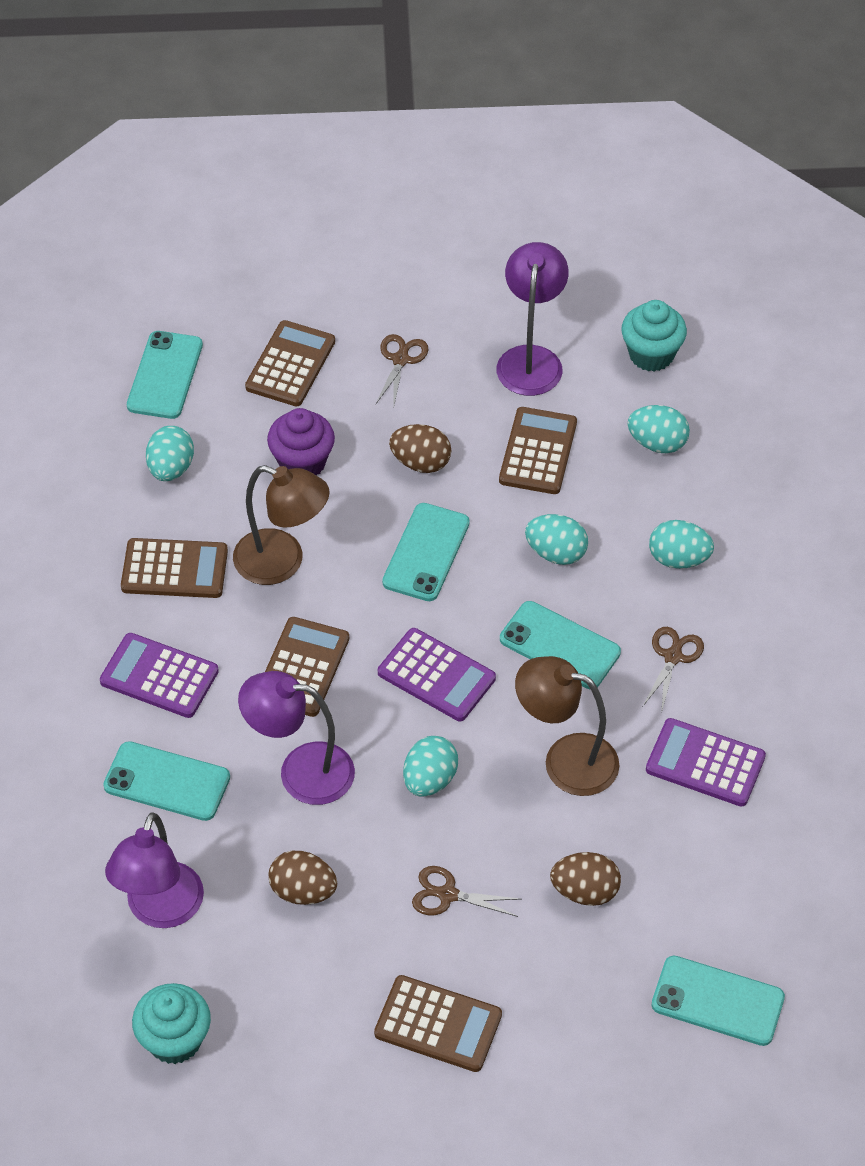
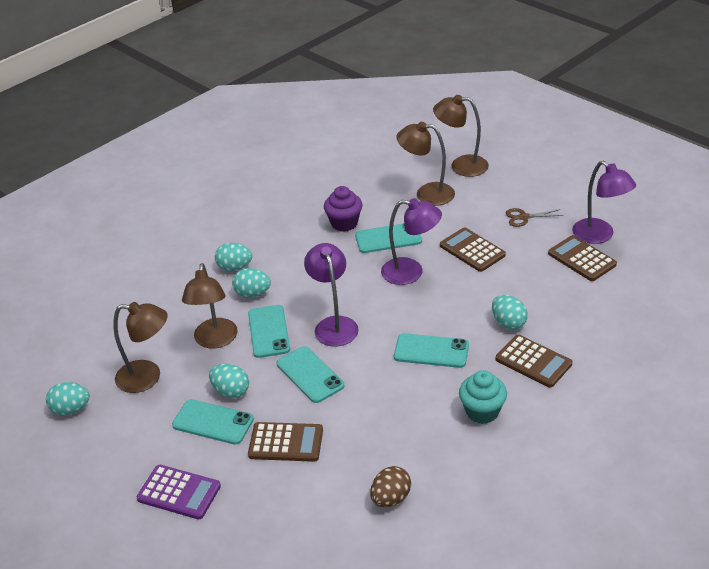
brown calculator: 5 -> 4
brown egg: 3 -> 1
brown lamp: 2 -> 4
brown scissors: 3 -> 1
purple calculator: 3 -> 1
turquoise cupcake: 2 -> 1

